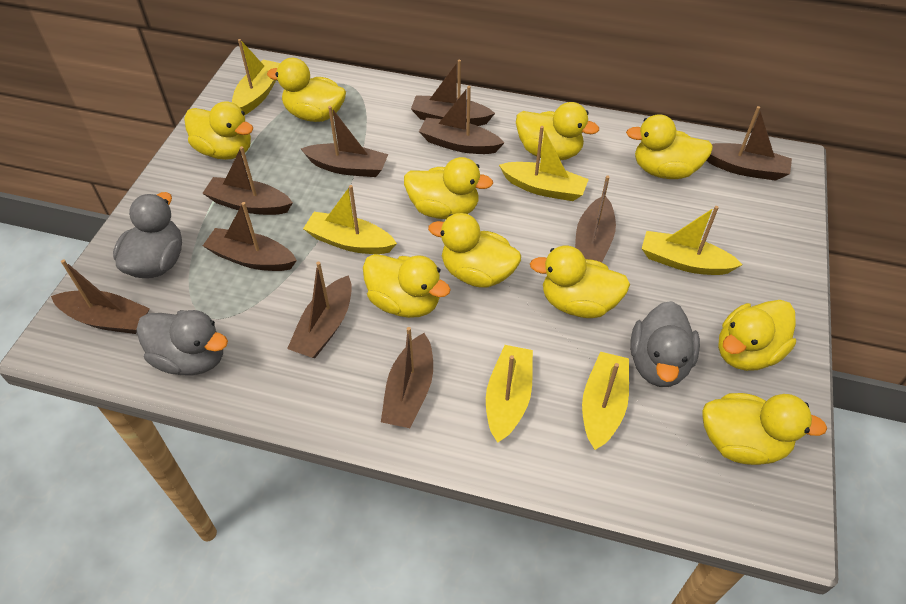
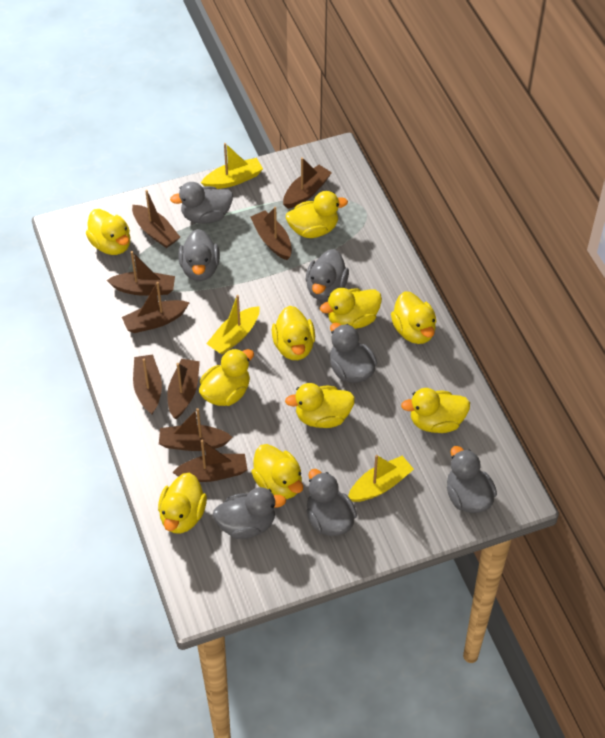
brown boat: 10 -> 9
grey duck: 3 -> 7
yellow boat: 6 -> 3

